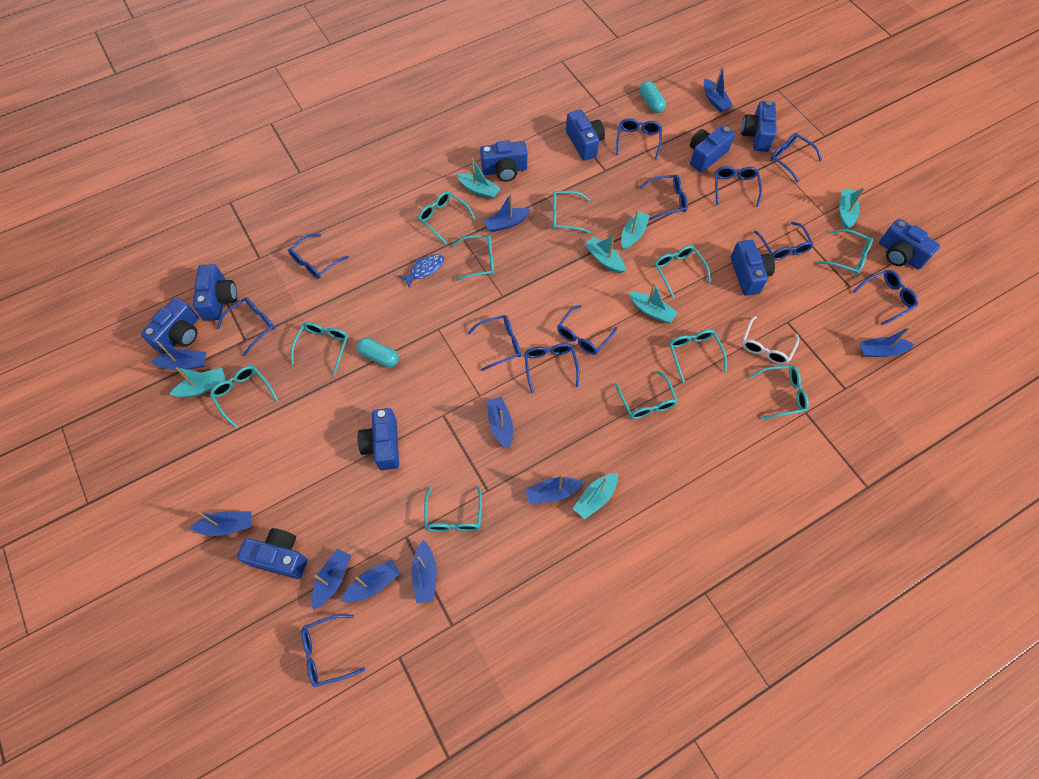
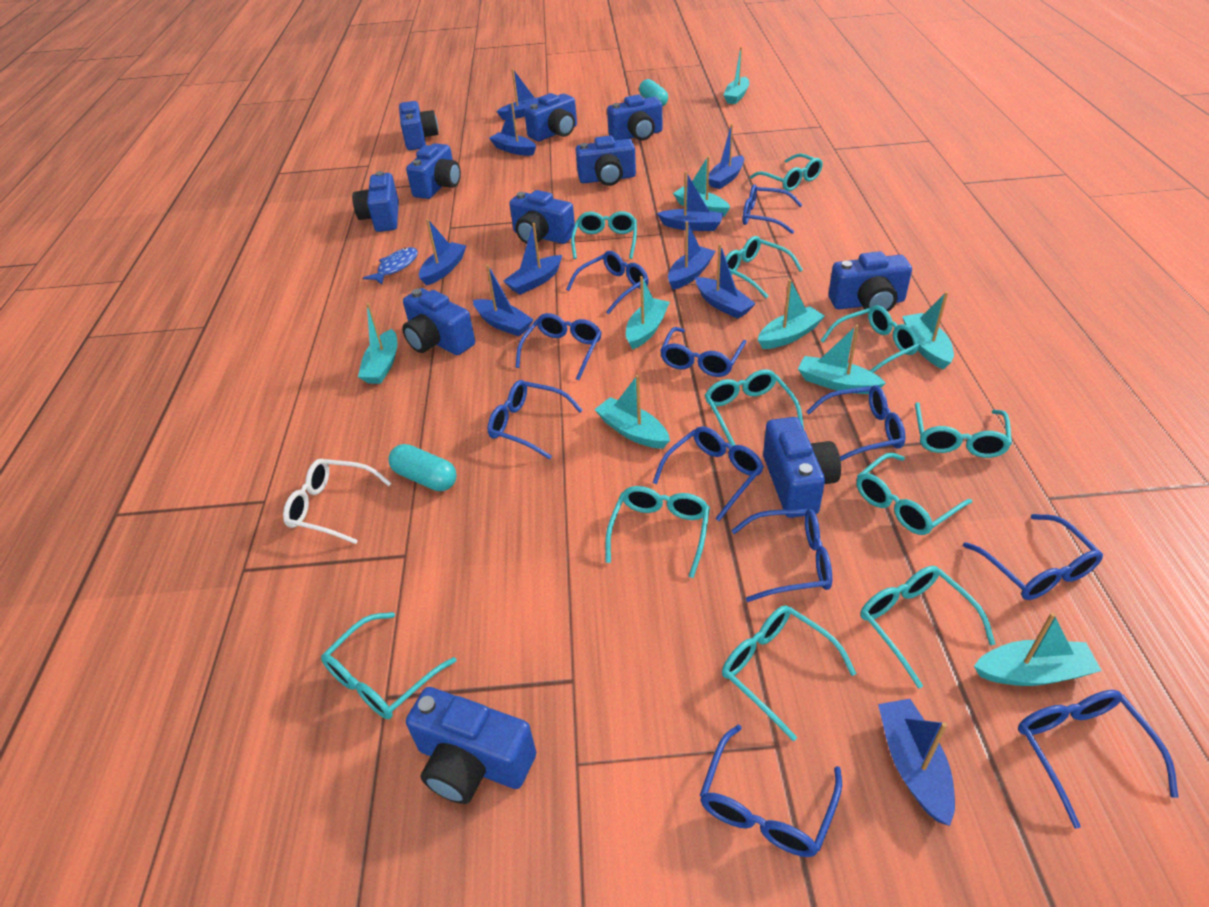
blue camera: 10 -> 11
blue glasses: 12 -> 11
turquoise boat: 7 -> 9

